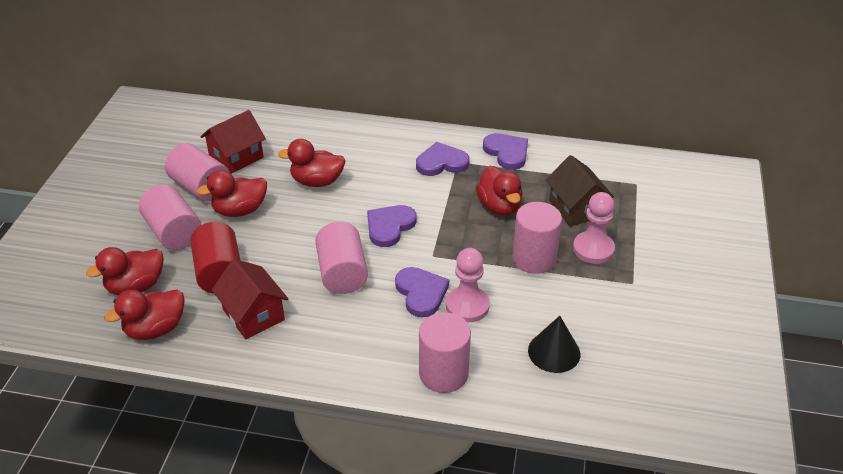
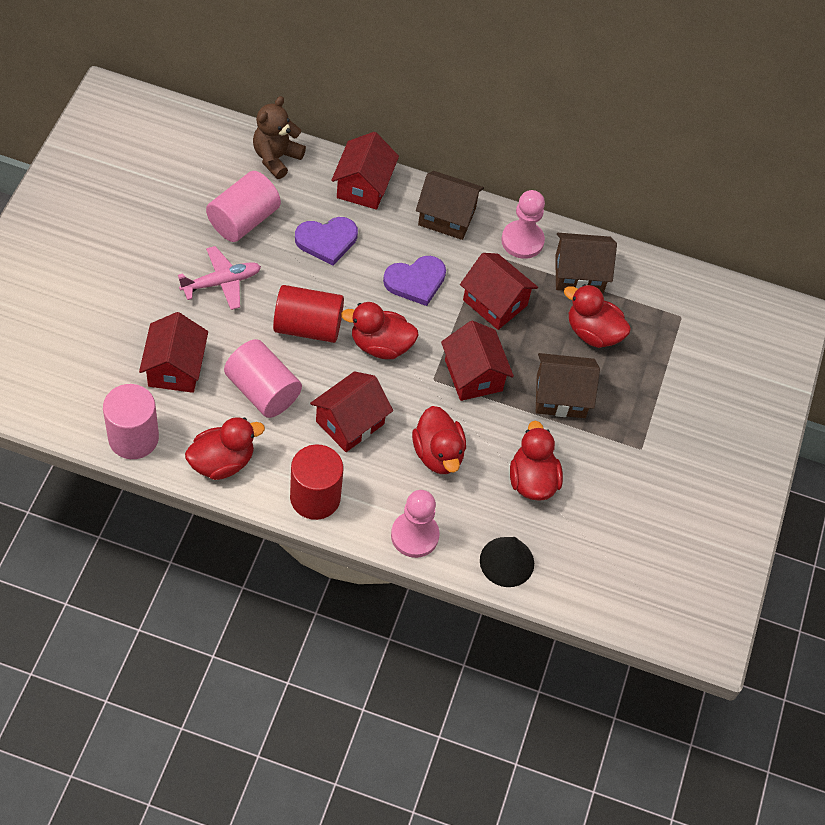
brown house: 1 -> 3
brown teddy bear: 0 -> 1
pink cylinder: 5 -> 3
pink plane: 0 -> 1
purple heart: 4 -> 2
red cylinder: 1 -> 2
red house: 2 -> 5

